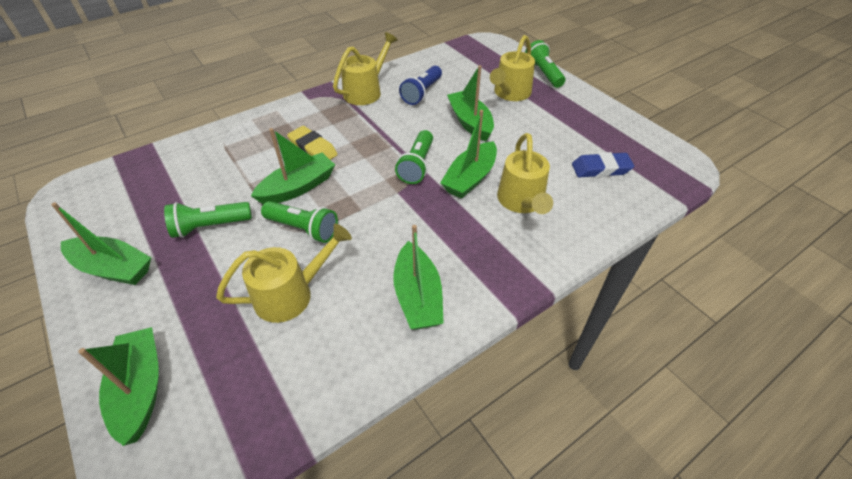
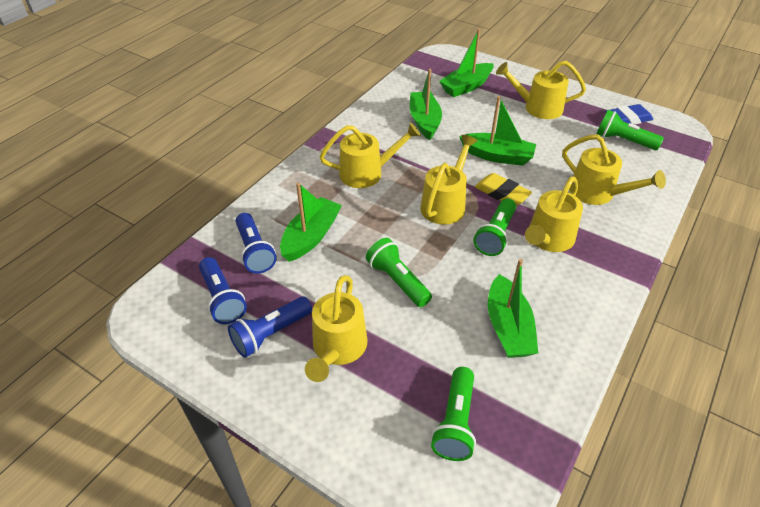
blue flashlight: 1 -> 3
green boat: 6 -> 5
yellow watering can: 4 -> 6

